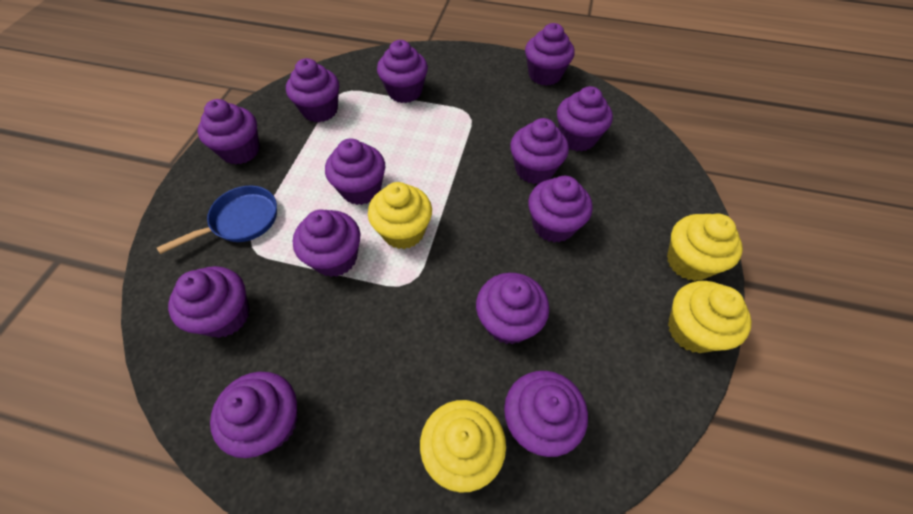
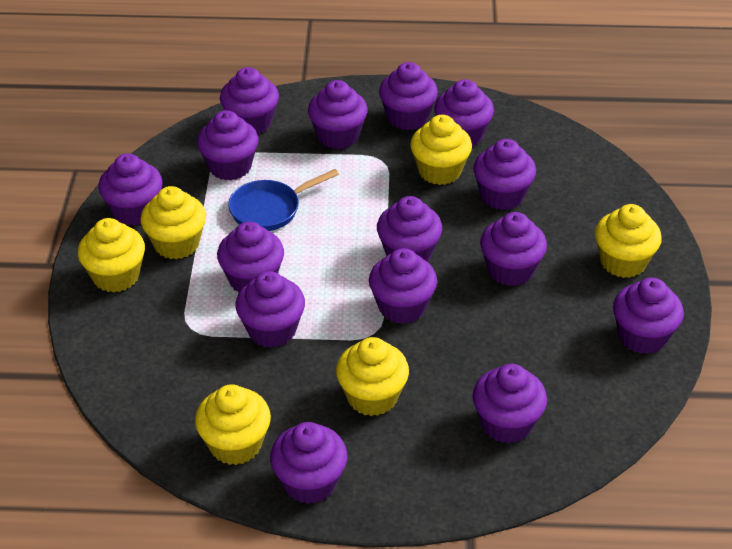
purple cupcake: 13 -> 15
yellow cupcake: 4 -> 6

